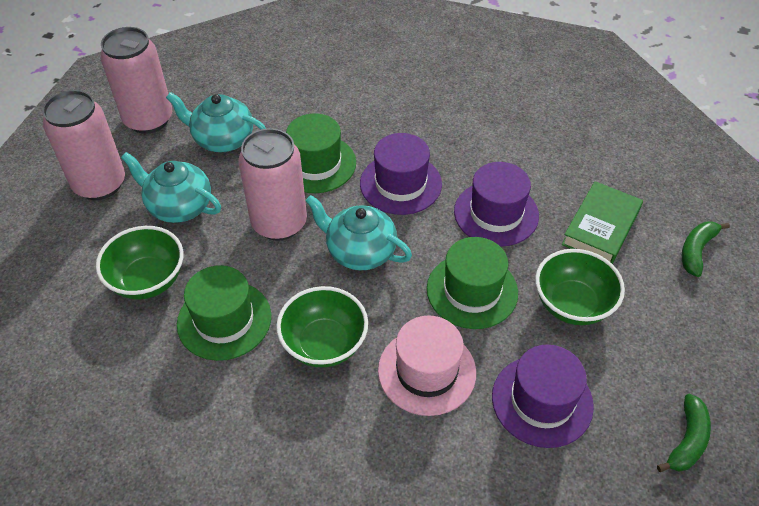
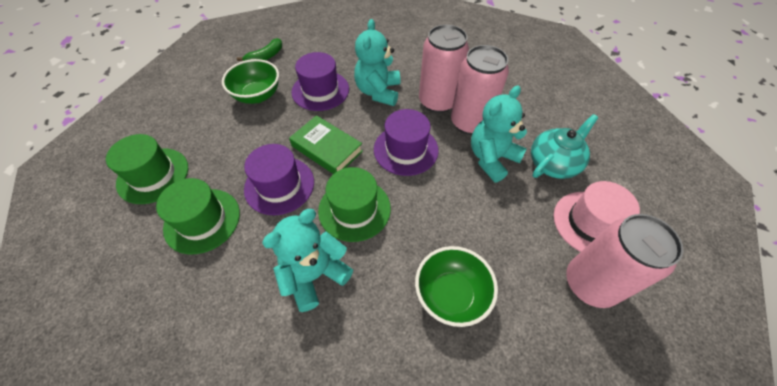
green banana: 2 -> 1
green bowl: 3 -> 2
turquoise teapot: 3 -> 1
turquoise teddy bear: 0 -> 3

